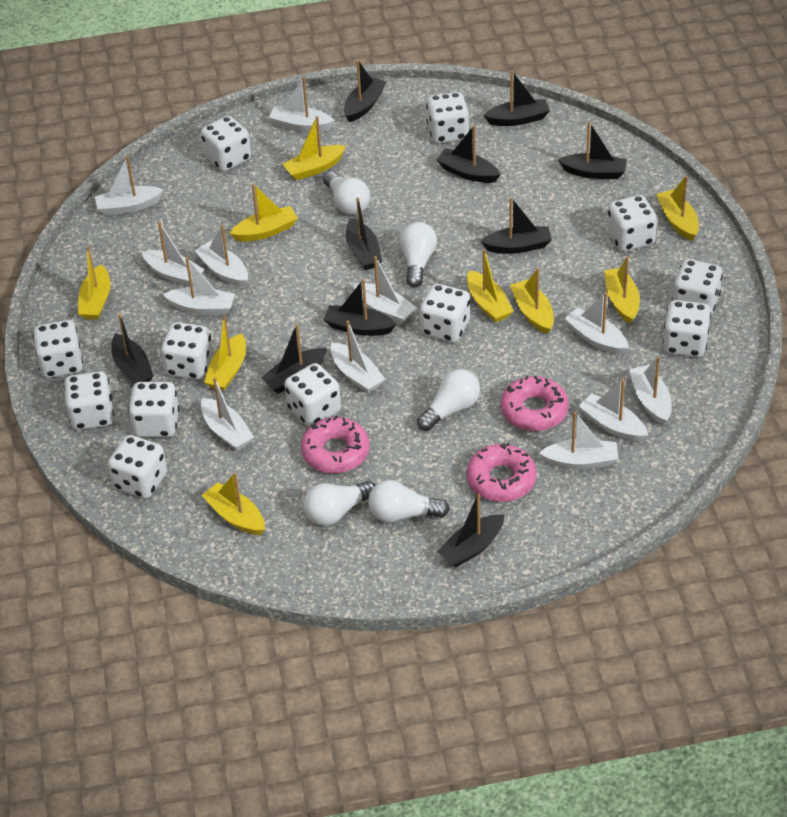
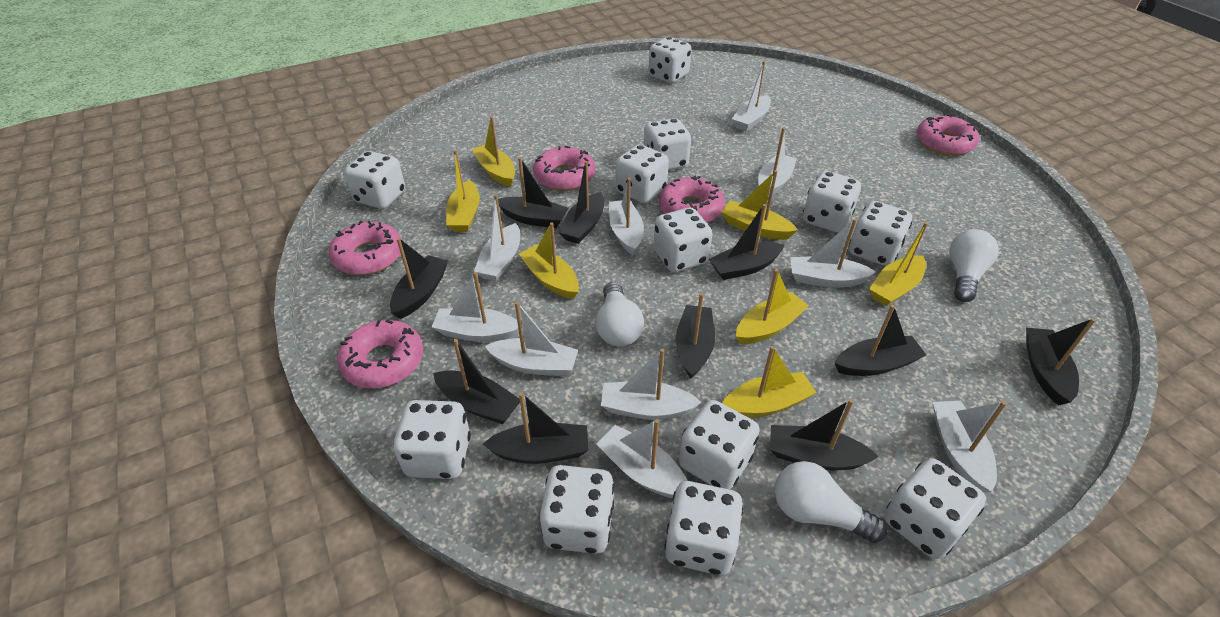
pink donut: 3 -> 5
white boat: 12 -> 10
white light bulb: 5 -> 3
yellow boat: 9 -> 7

